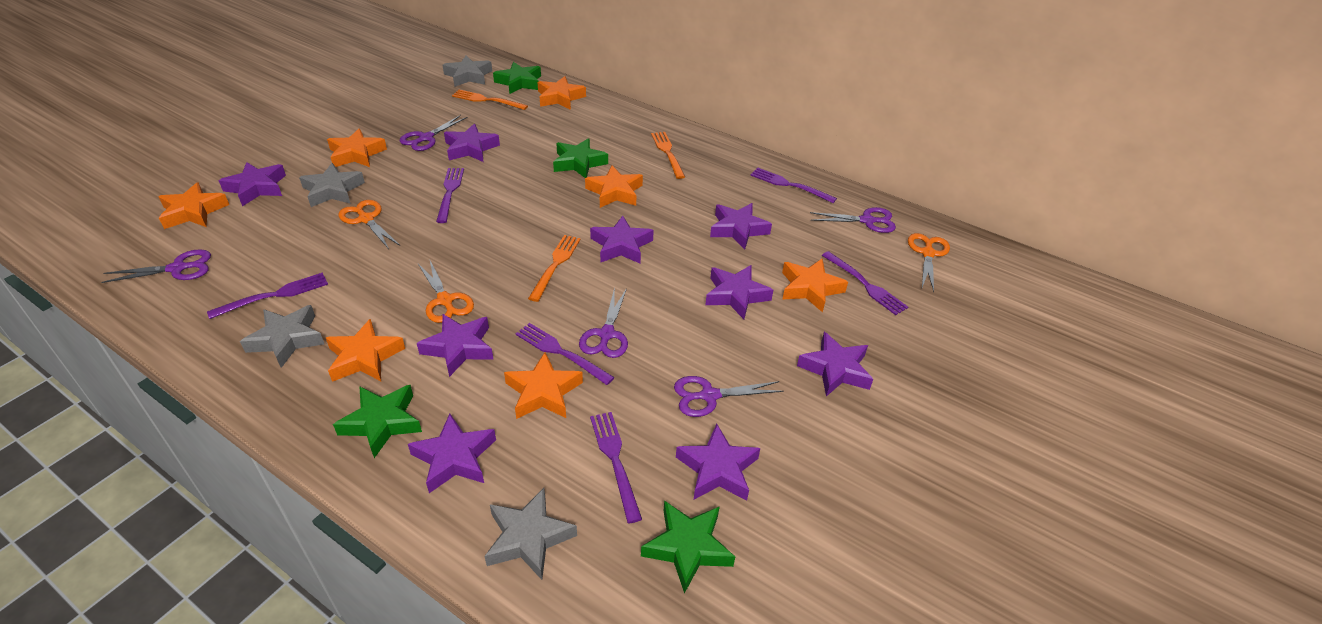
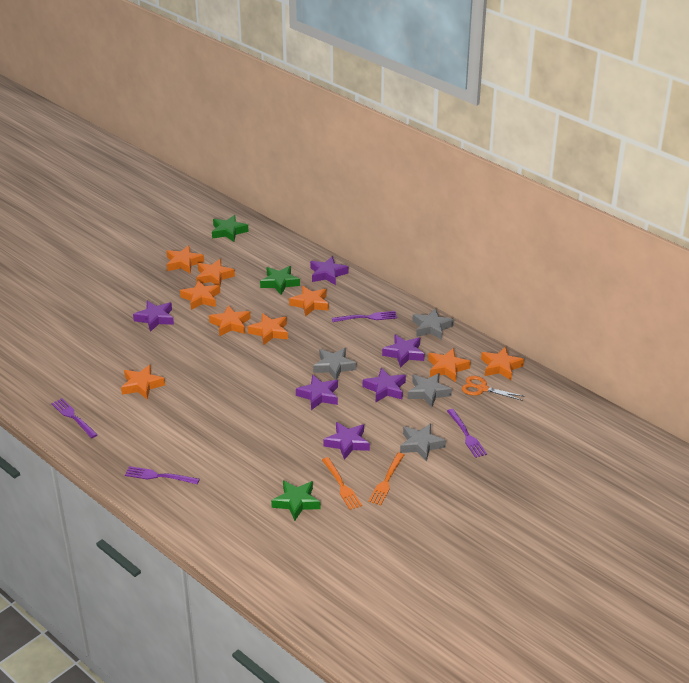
green star: 4 -> 3
orange fork: 3 -> 2
orange scissors: 3 -> 1
orange star: 7 -> 9
purple fork: 6 -> 4
purple scissors: 5 -> 0
purple star: 9 -> 6

